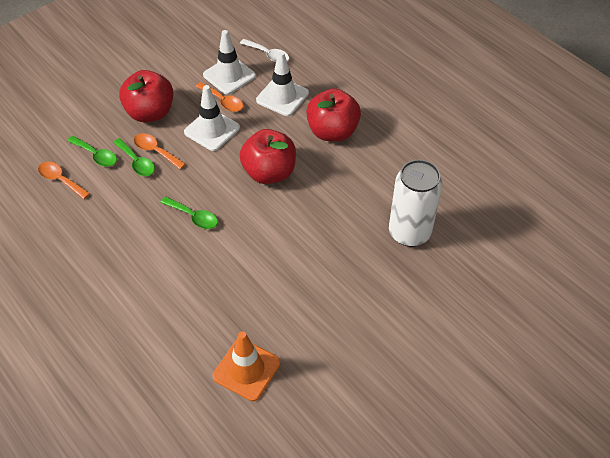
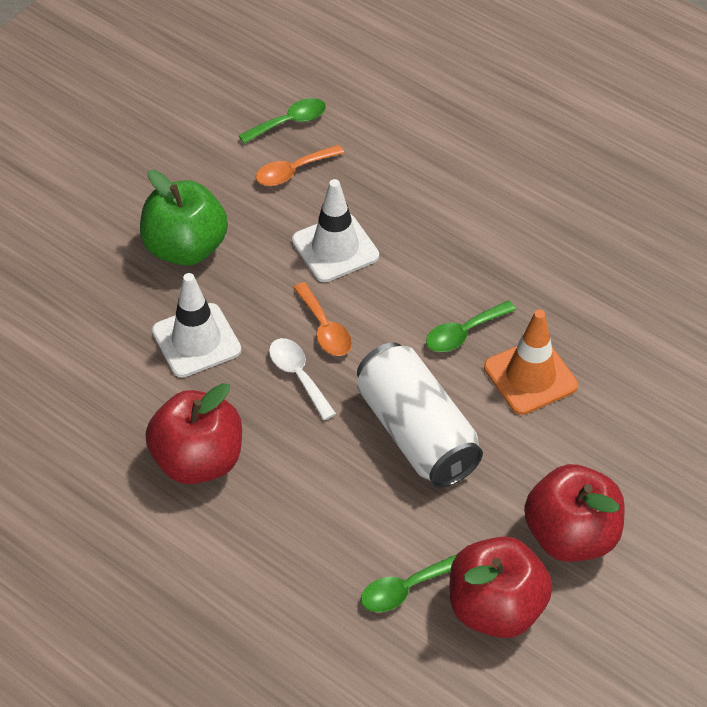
green apple: 0 -> 1
orange spoon: 3 -> 2
white traffic cone: 3 -> 2

